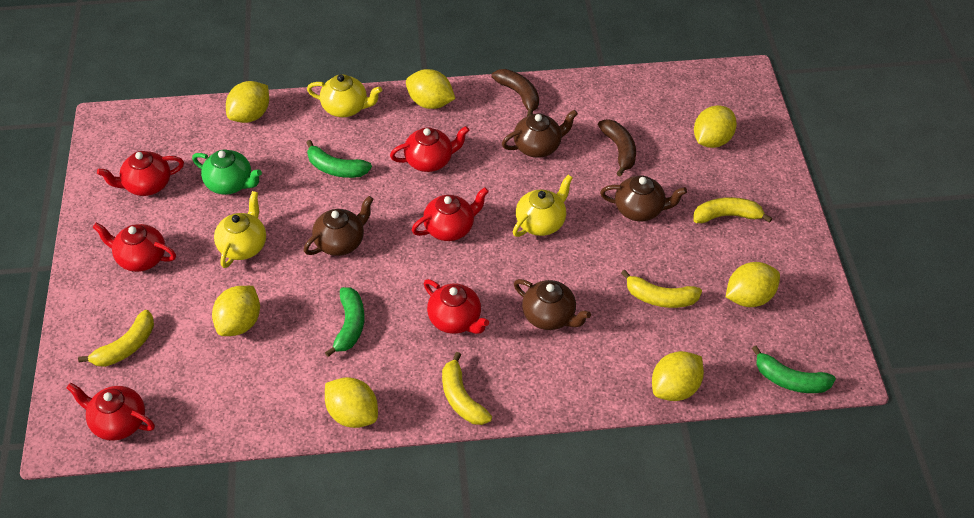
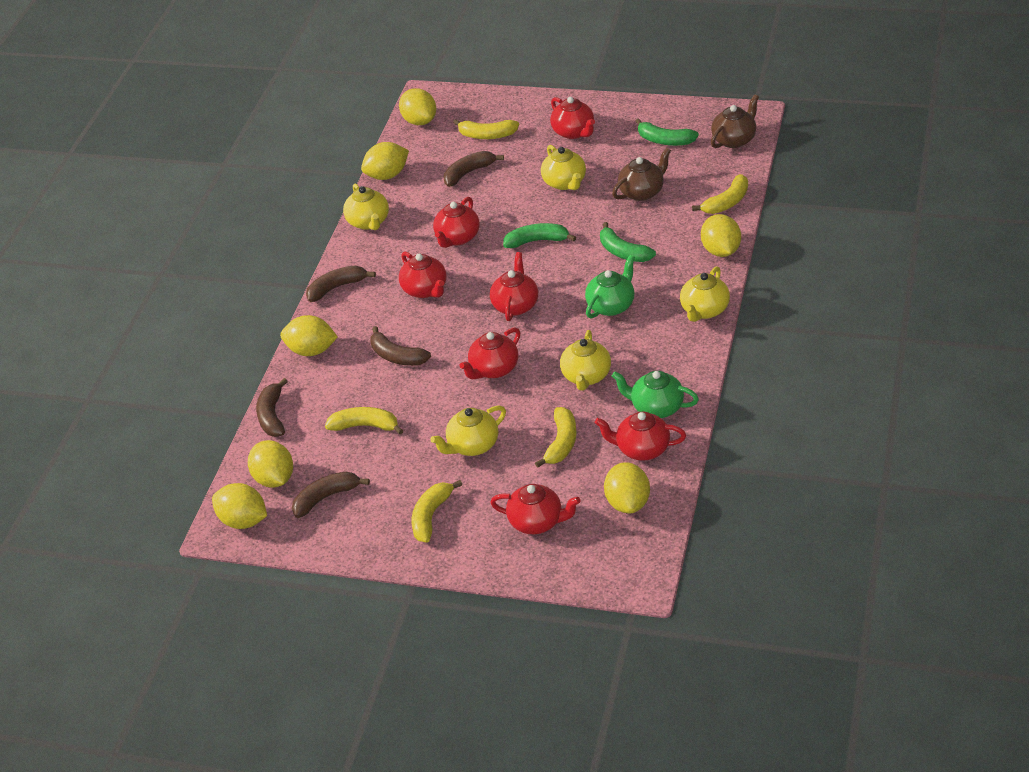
brown banana: 2 -> 5
brown teapot: 4 -> 2
green teapot: 1 -> 2
red teapot: 6 -> 7
yellow banana: 4 -> 5
yellow teapot: 3 -> 5

